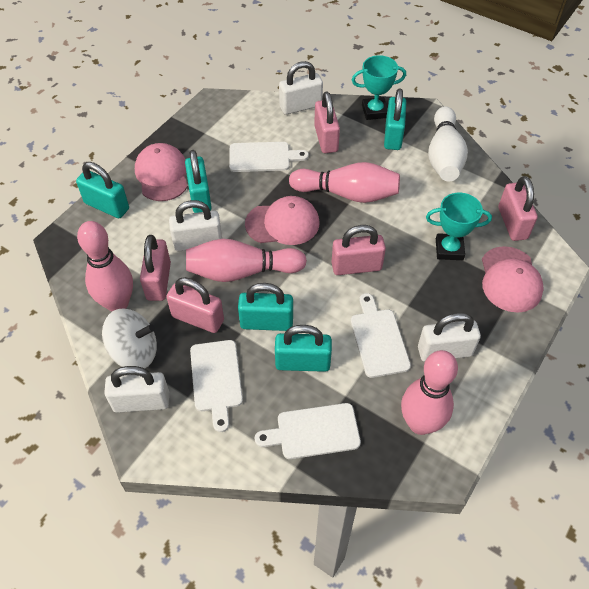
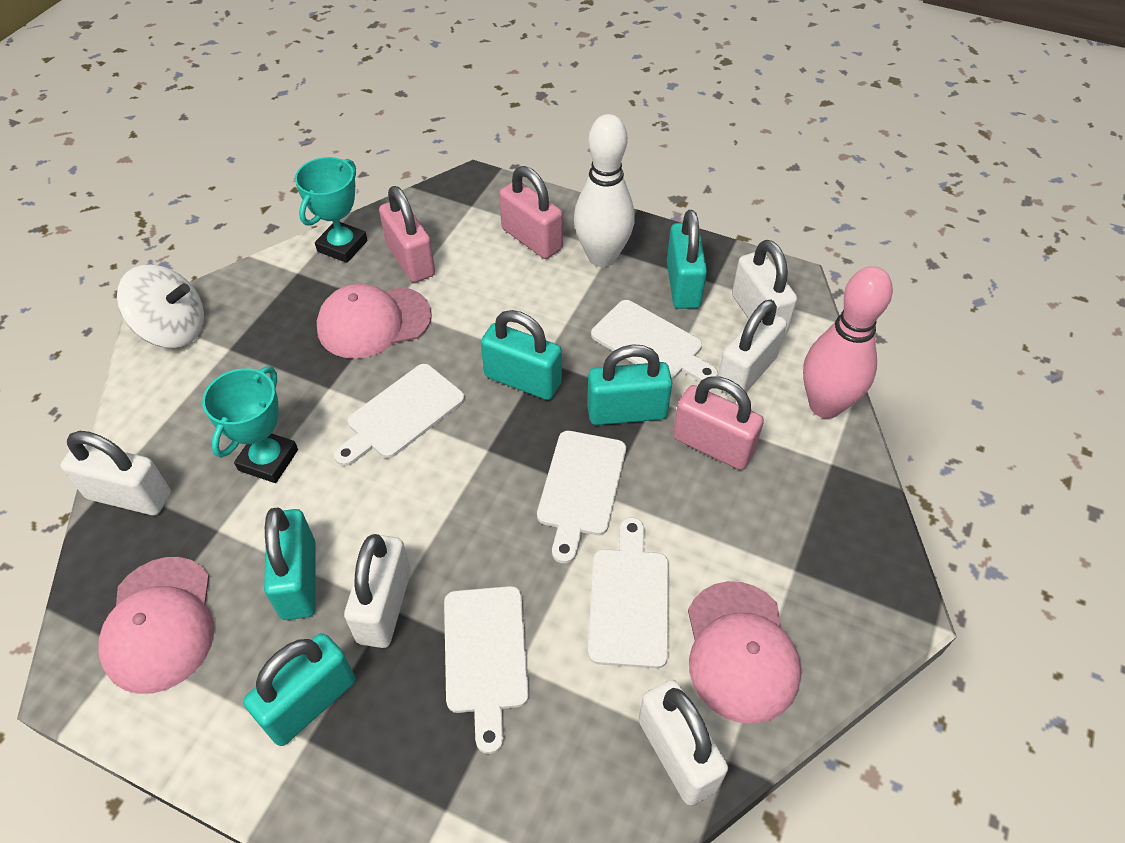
pink bowling pin: 4 -> 1
pink padlock: 5 -> 3
white cutting board: 4 -> 5
white padlock: 4 -> 5

